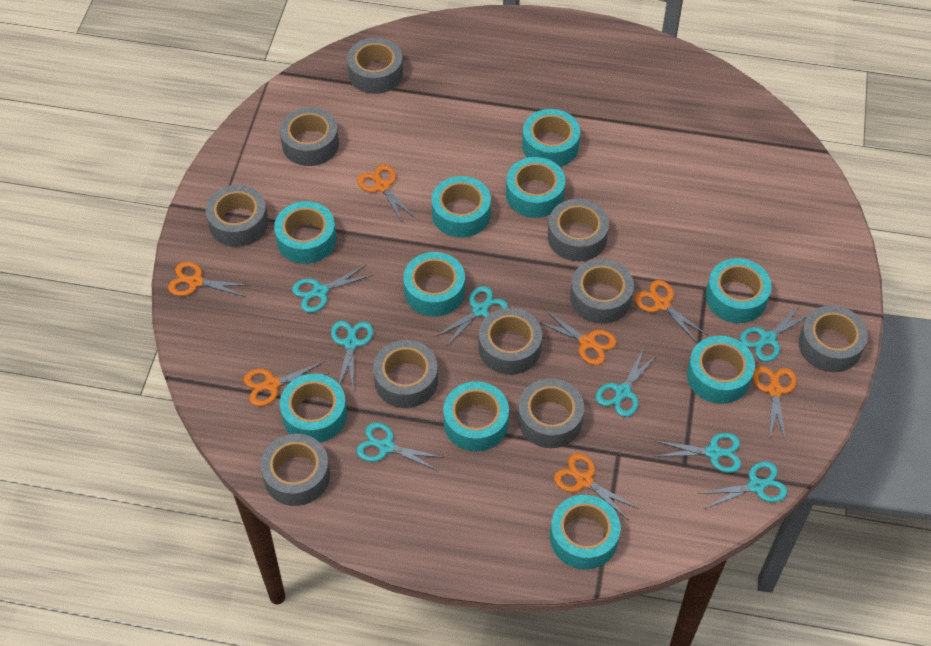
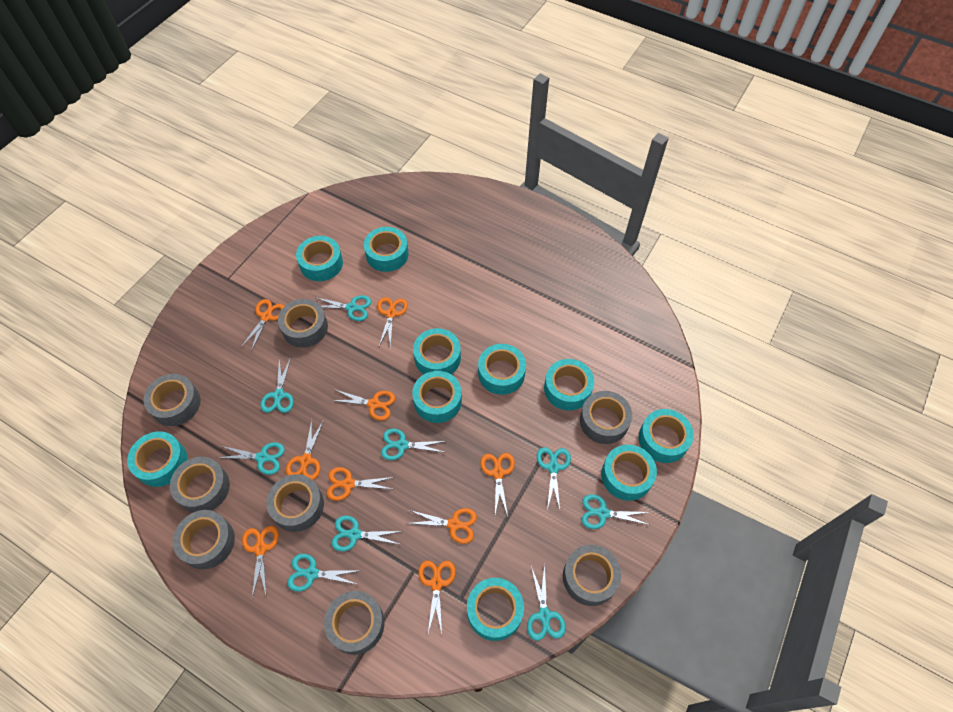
grey tape: 10 -> 8
orange scissors: 7 -> 9
turquoise scissors: 8 -> 9

